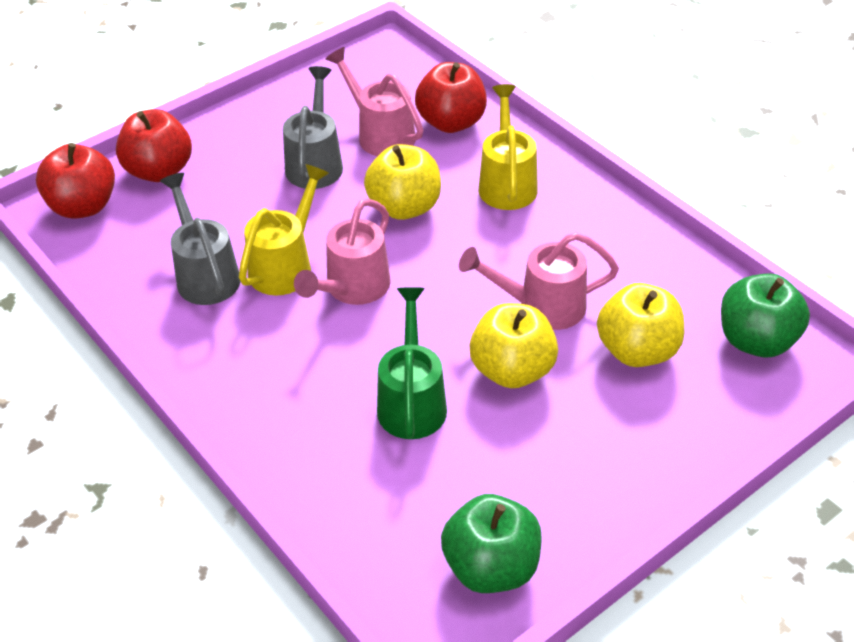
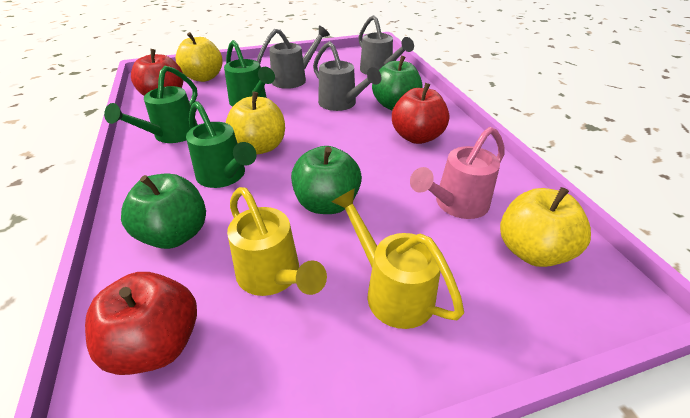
green apple: 2 -> 3
green watering can: 1 -> 3
grey watering can: 2 -> 3
pink watering can: 3 -> 1

